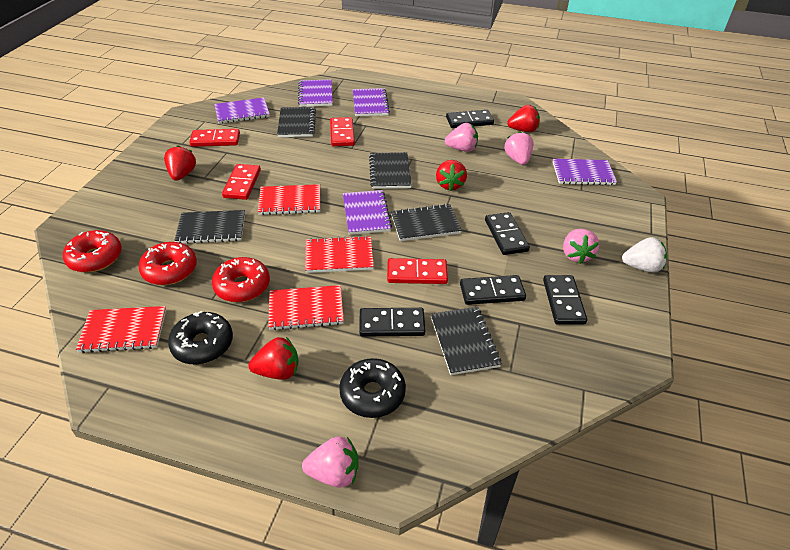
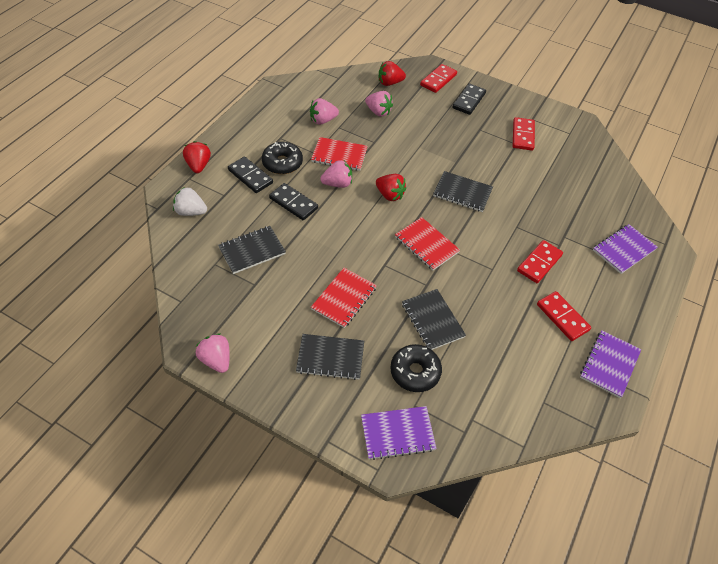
black domino: 5 -> 3
black notebook: 5 -> 4
purple notebook: 5 -> 3
red donut: 3 -> 0
red notebook: 4 -> 3
red strawberry: 4 -> 3

